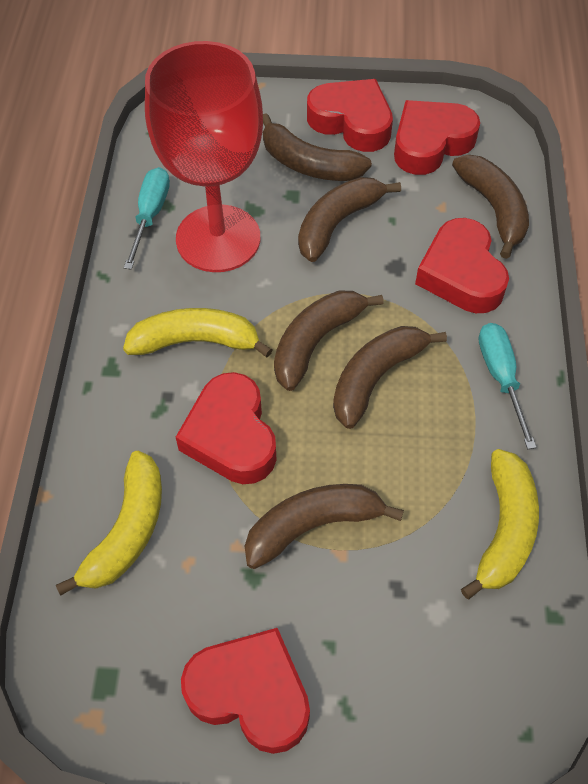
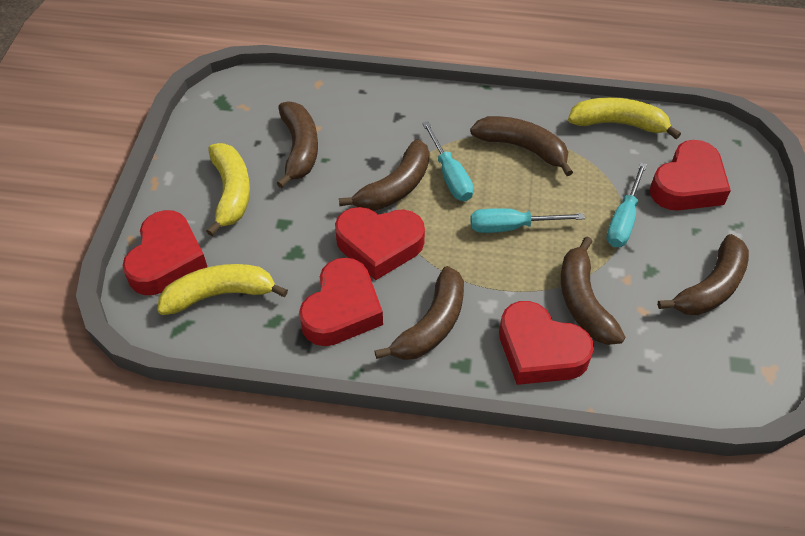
red goblet: 1 -> 0
turquoise screwdriver: 2 -> 3

